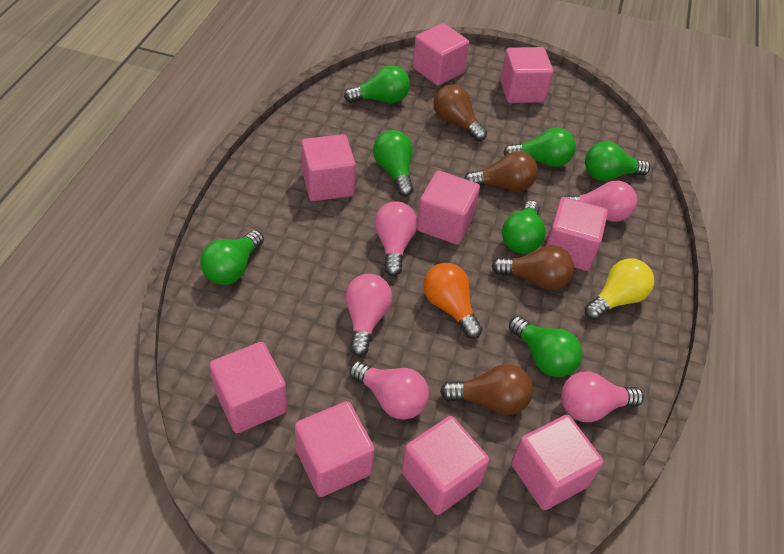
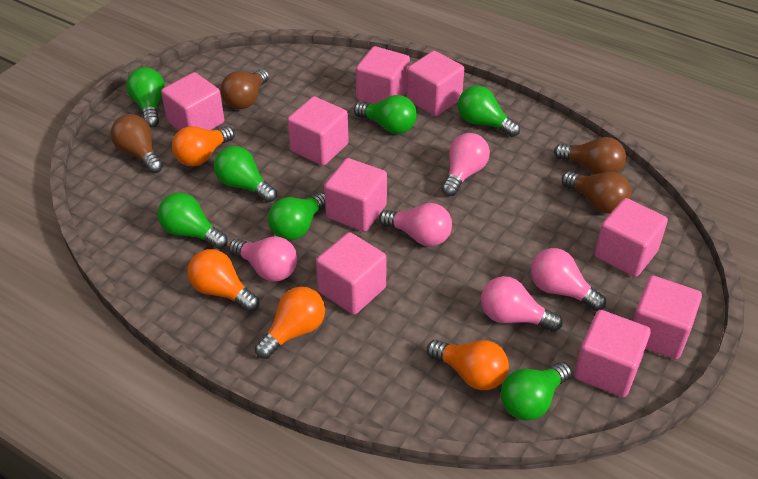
orange light bulb: 1 -> 4
yellow light bulb: 1 -> 0

